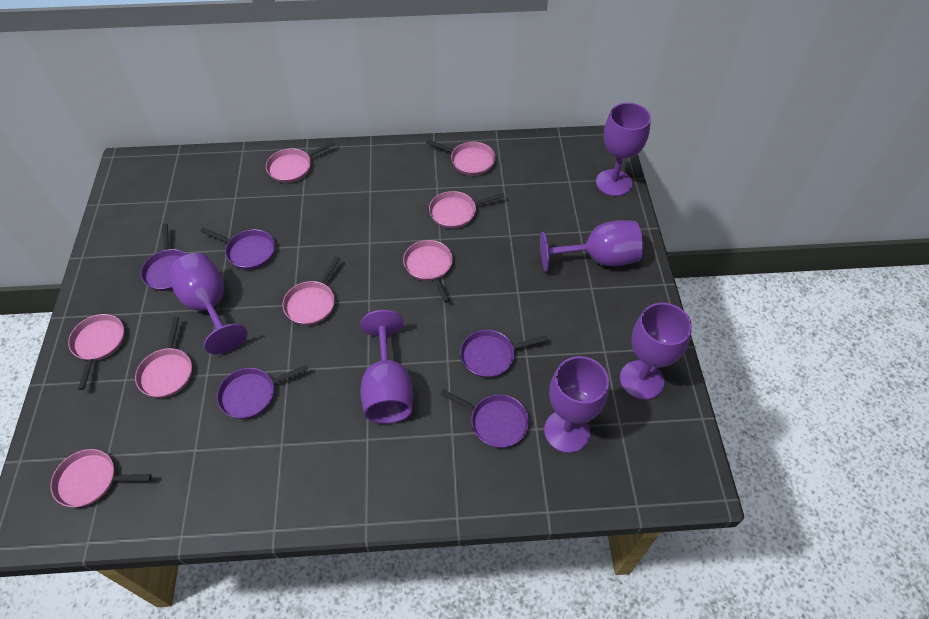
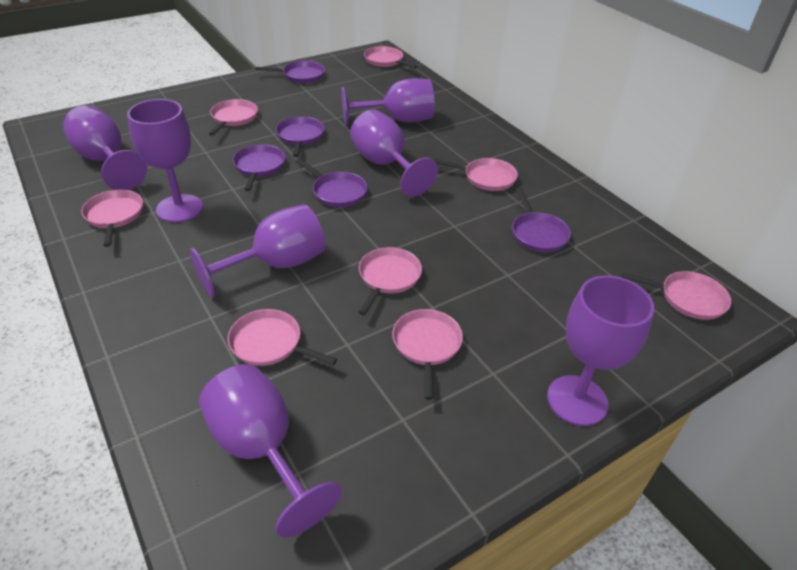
purple goblet: 6 -> 7

